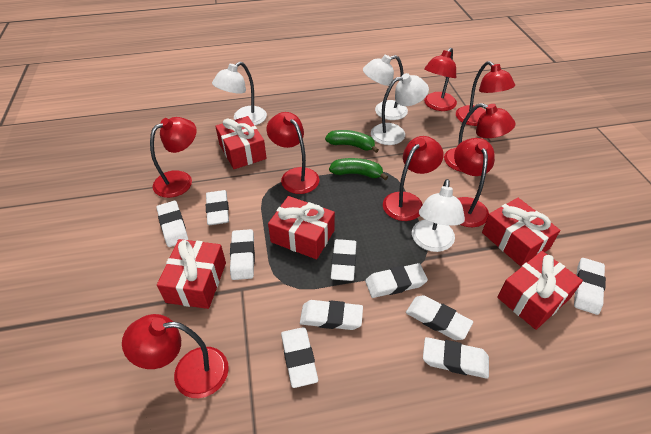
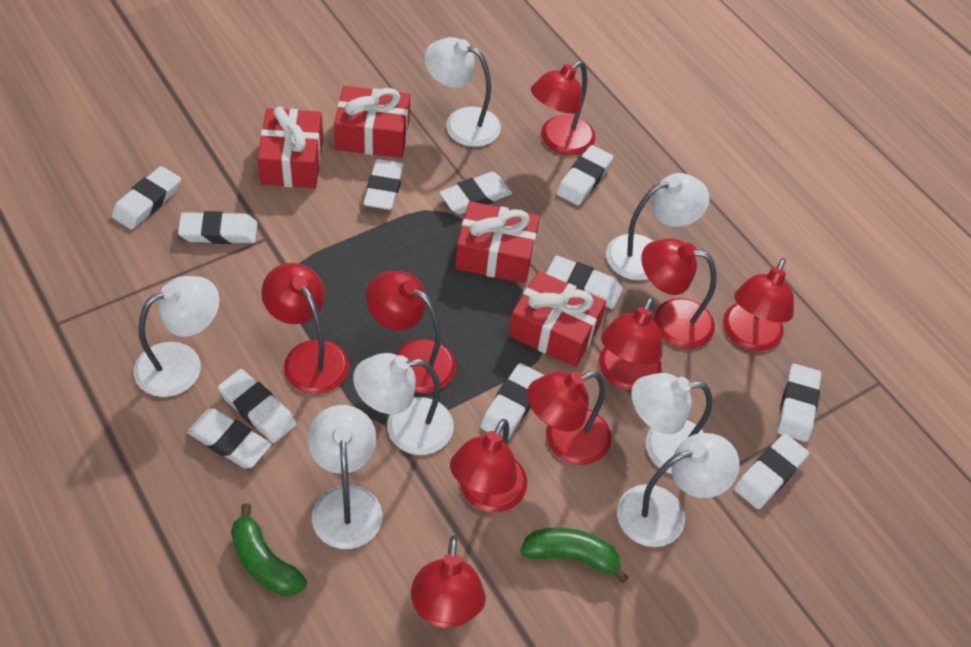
red gift: 5 -> 4
red lamp: 8 -> 9
white eraser: 10 -> 11
white lamp: 4 -> 7

